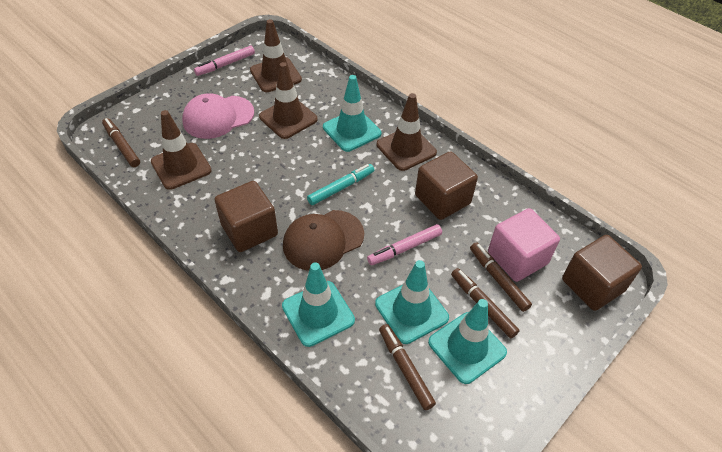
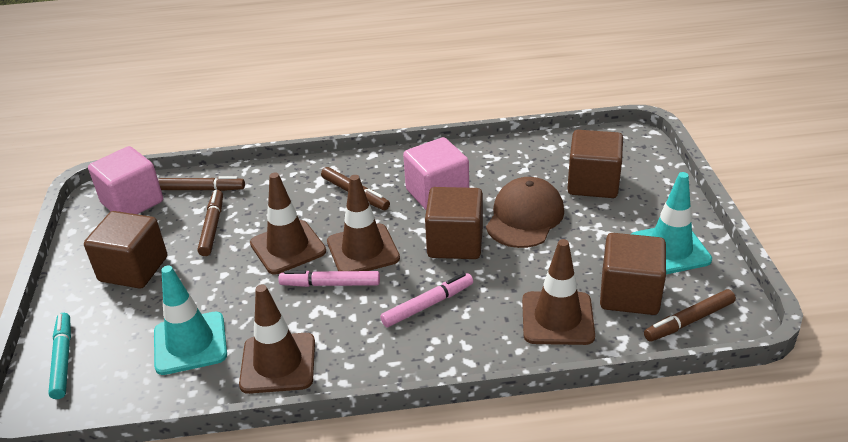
brown cube: 3 -> 4
pink cap: 1 -> 0
pink cube: 1 -> 2
turquoise traffic cone: 4 -> 2

